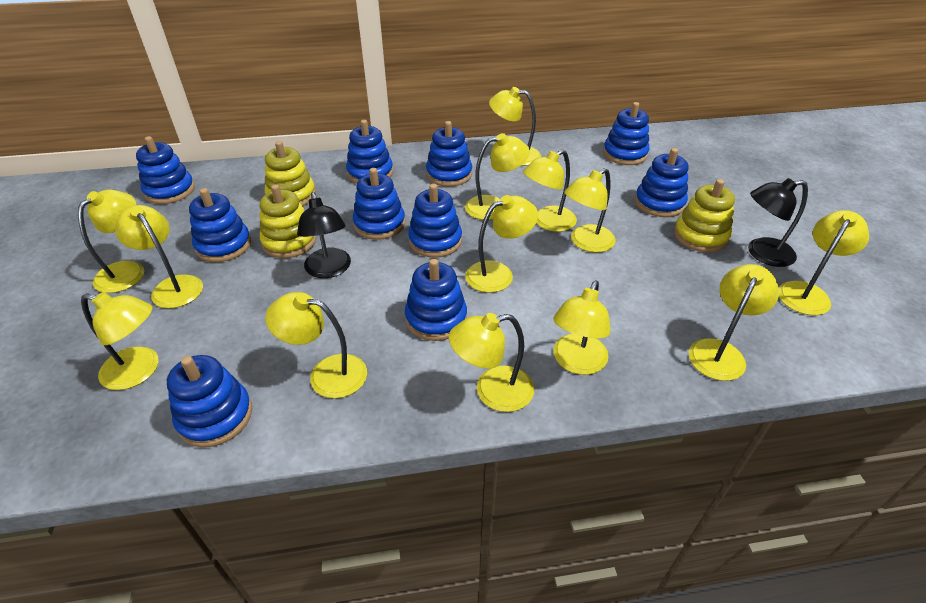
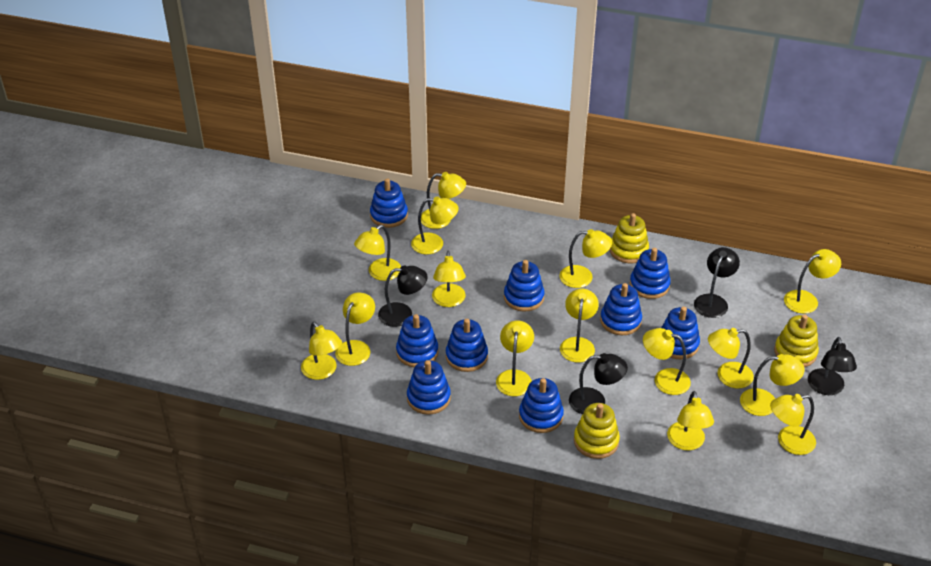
black lamp: 2 -> 4
blue stacking toy: 10 -> 9
yellow lamp: 13 -> 15

